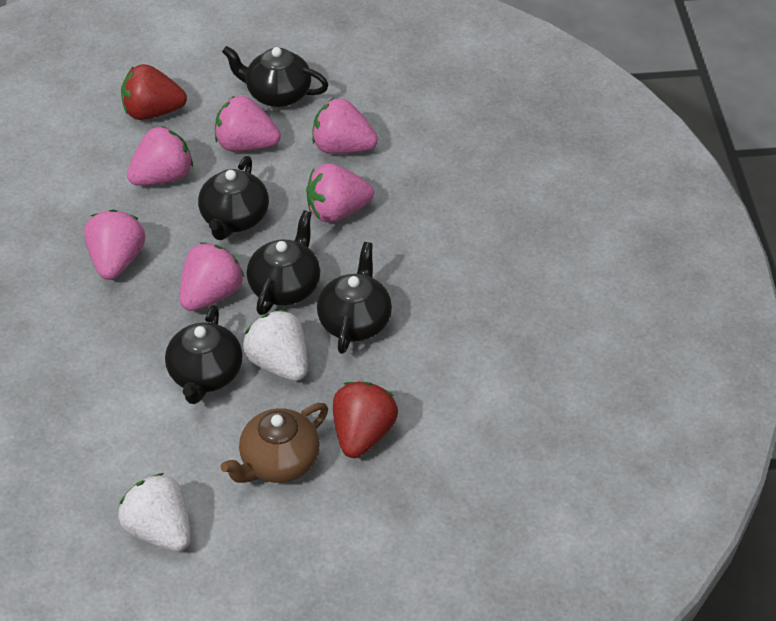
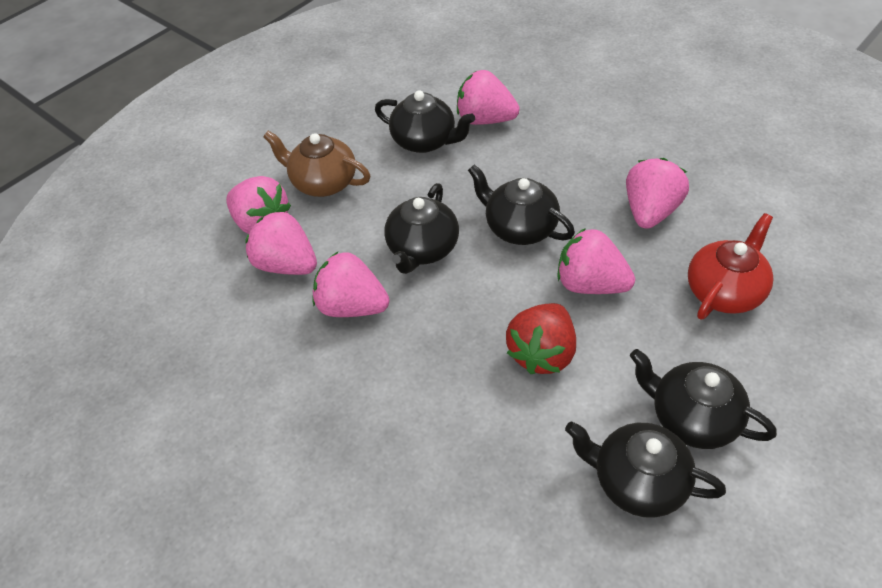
red strawberry: 2 -> 1
red teapot: 0 -> 1
white strawberry: 2 -> 0

